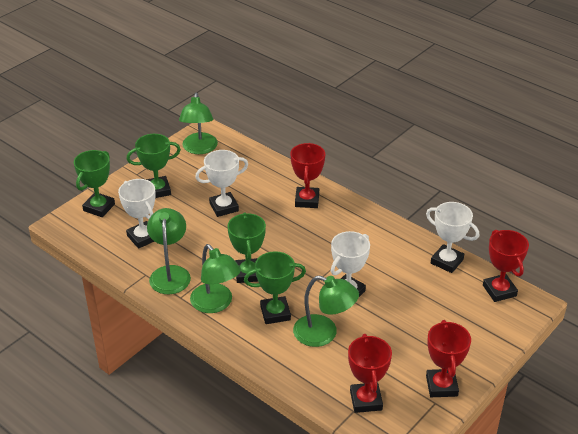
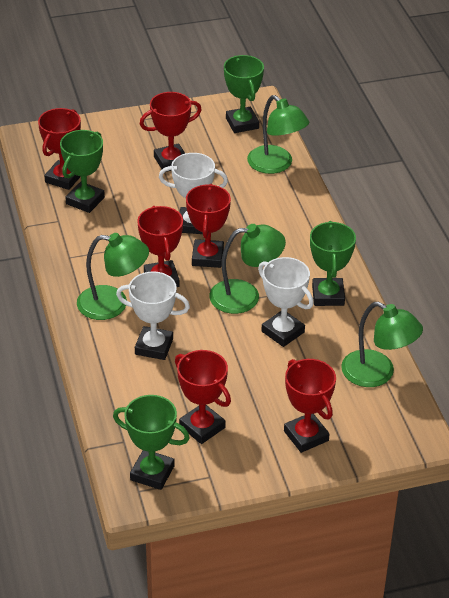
red trophy: 4 -> 6
white trophy: 4 -> 3

